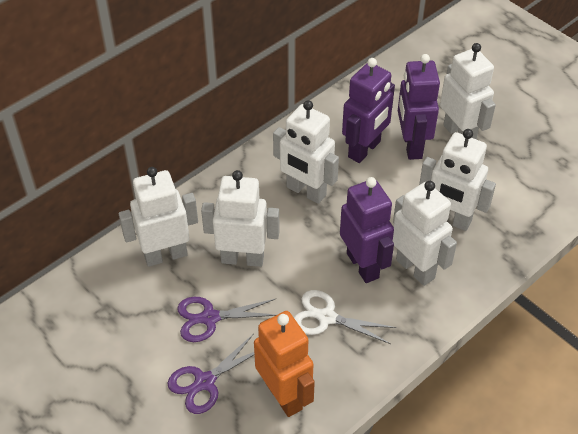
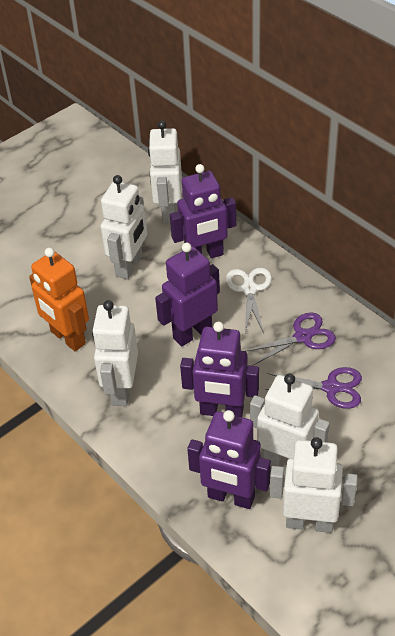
purple robot: 3 -> 4
white robot: 6 -> 5

